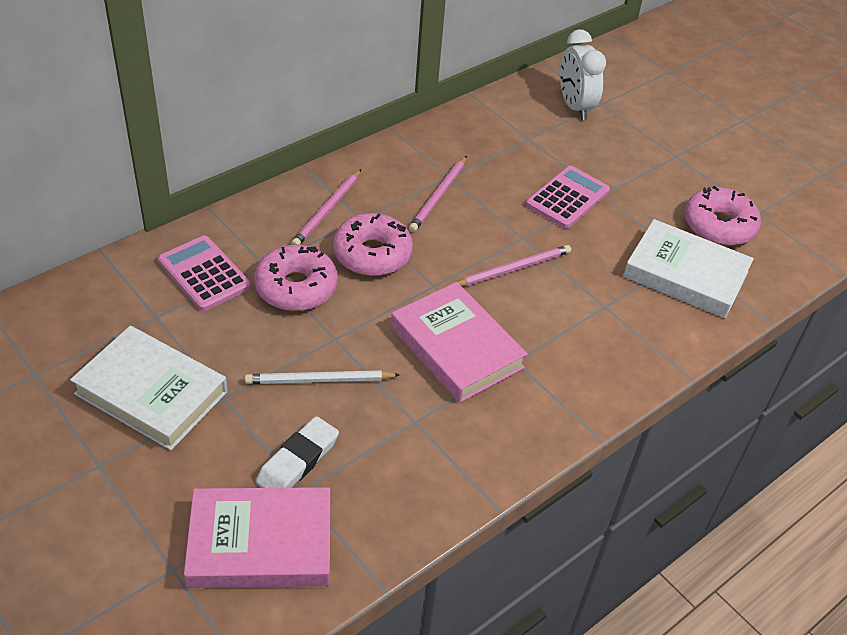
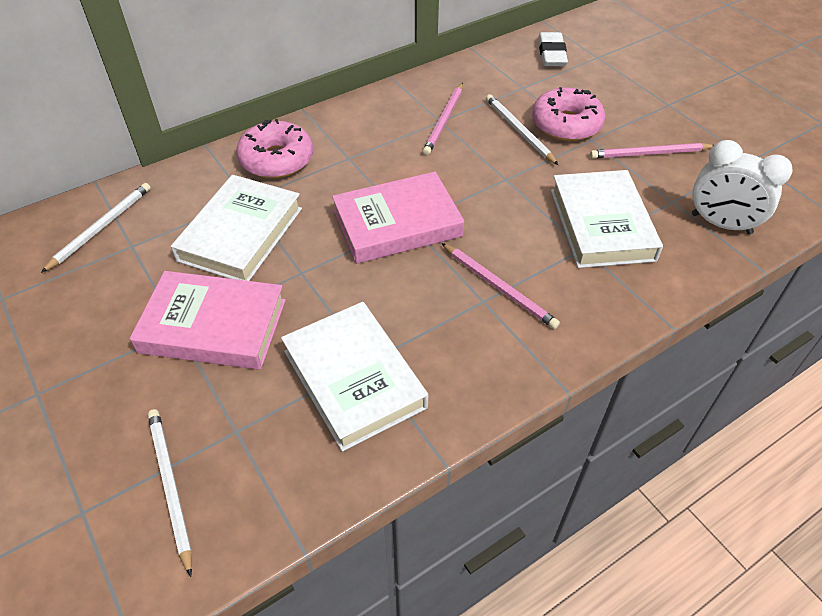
pink calculator: 2 -> 0
pink donut: 3 -> 2
white book: 2 -> 3
white pencil: 1 -> 3

